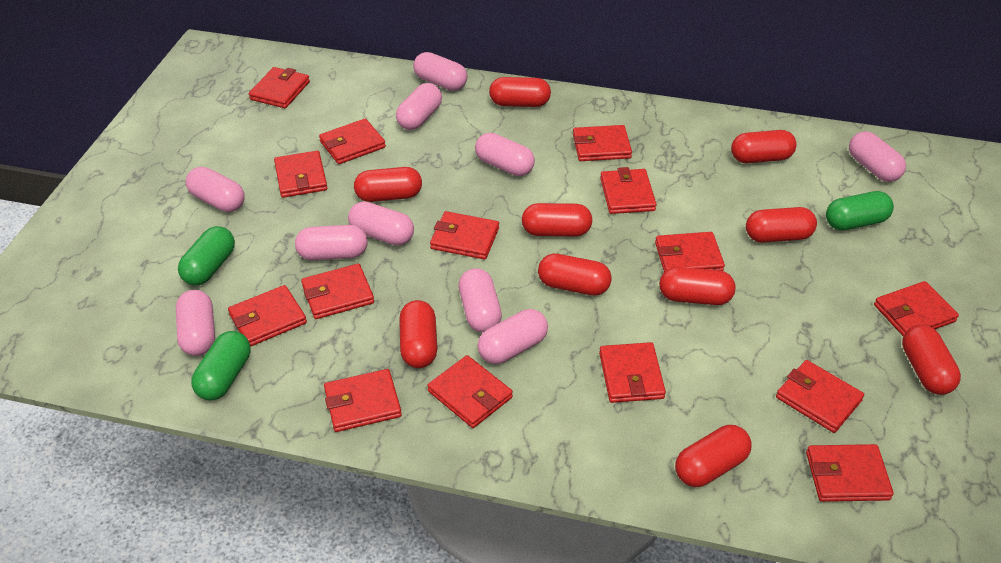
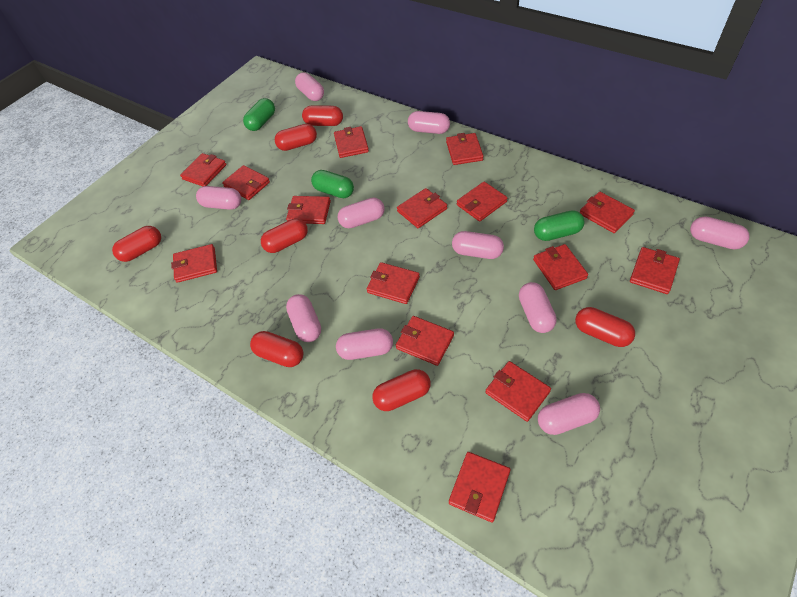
red capsule: 10 -> 7

